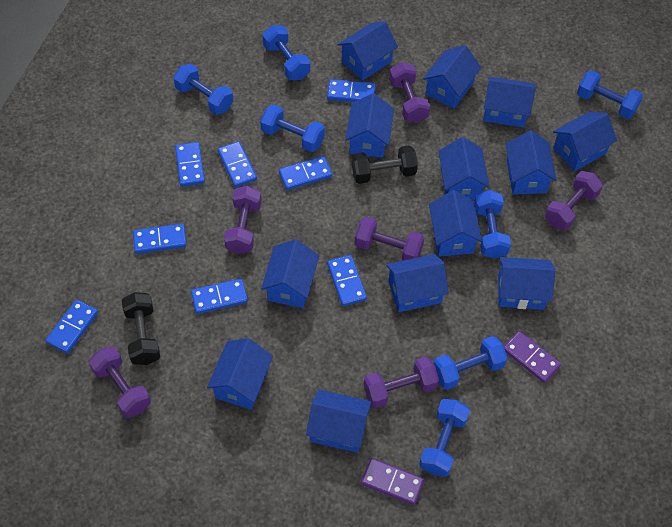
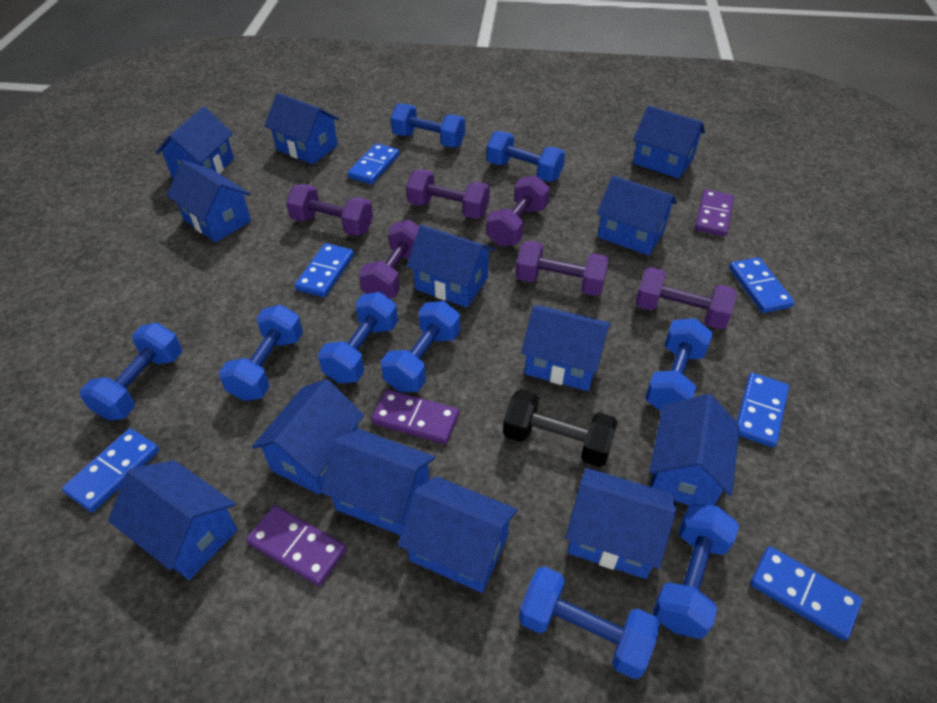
black dumbbell: 2 -> 1
blue domino: 8 -> 6
blue dumbbell: 7 -> 9
purple domino: 2 -> 3

